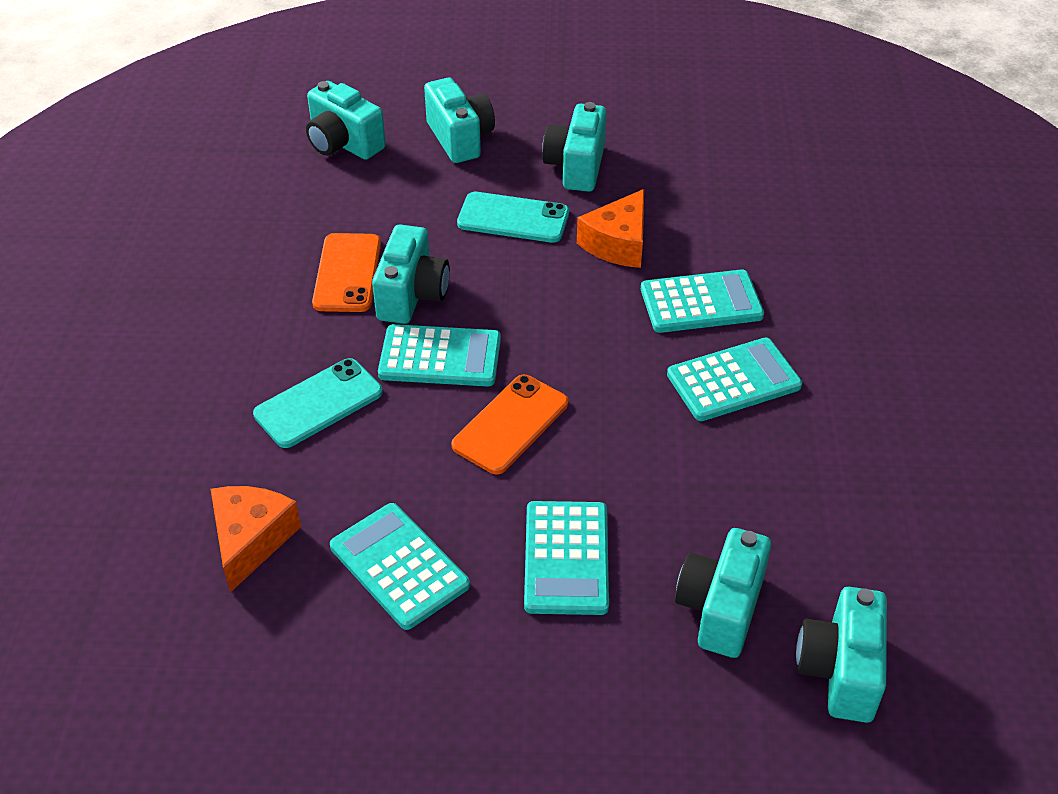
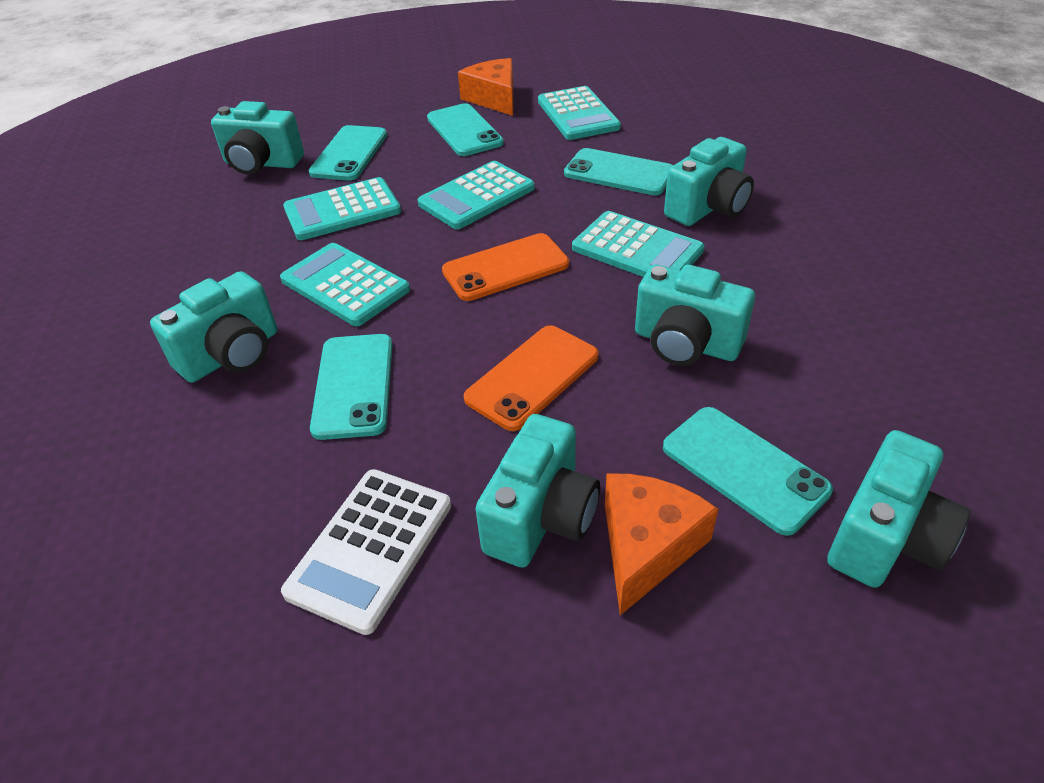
turquoise phone: 2 -> 5
white calculator: 0 -> 1

